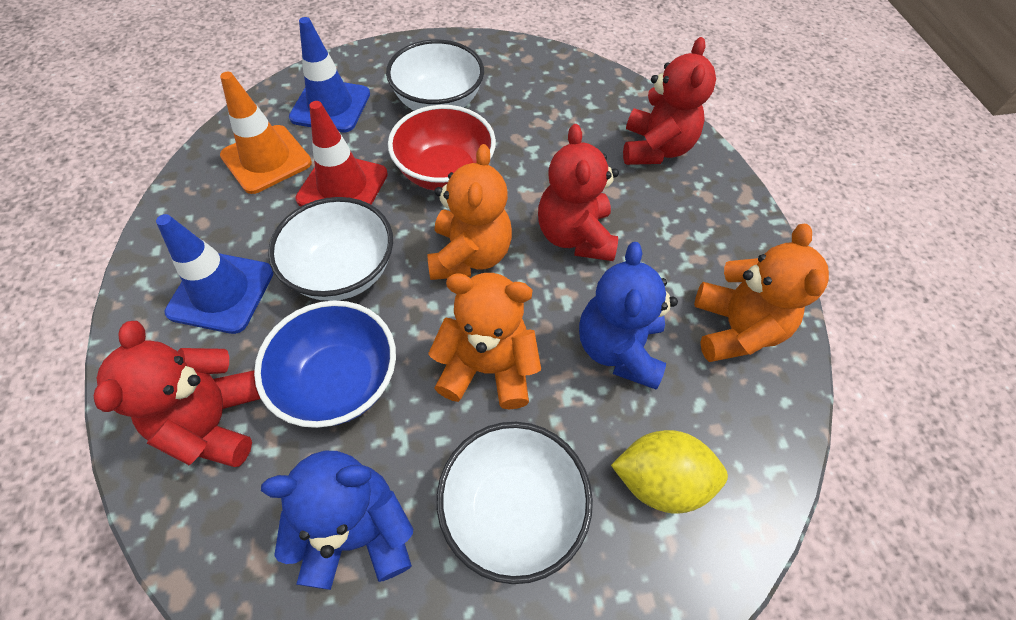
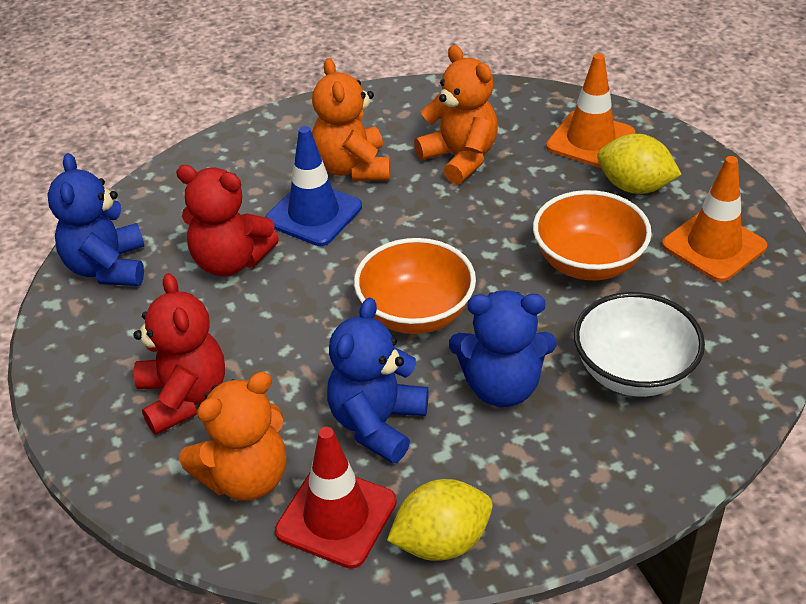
blue bowl: 1 -> 0
blue teddy bear: 2 -> 3
blue traffic cone: 2 -> 1
orange bowl: 0 -> 2
orange traffic cone: 1 -> 2
red bowl: 1 -> 0
red teddy bear: 3 -> 2
white bowl: 3 -> 1
yellow lemon: 1 -> 2

